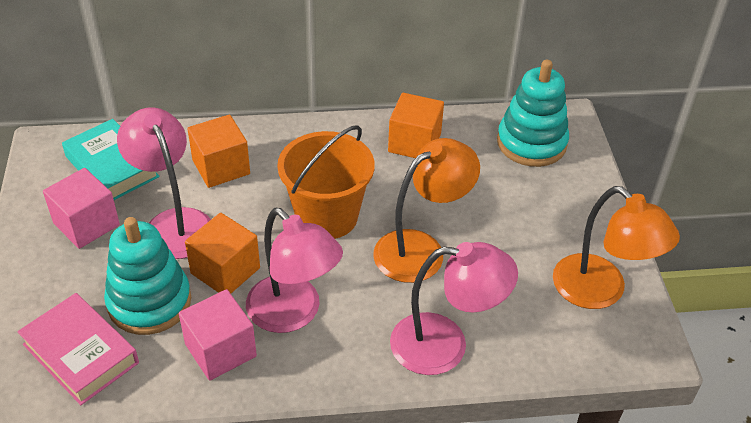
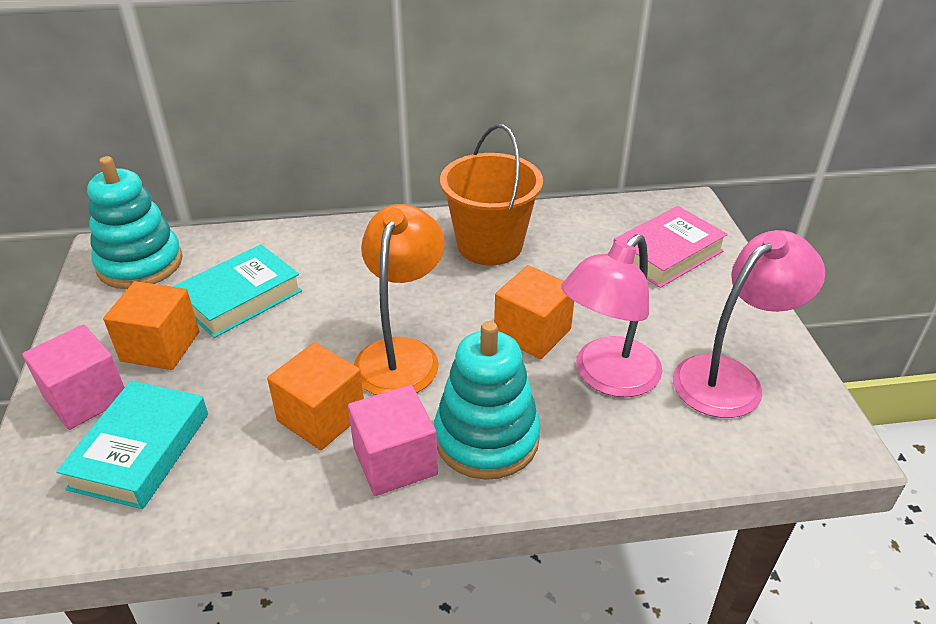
orange lamp: 2 -> 1
pink lamp: 3 -> 2
turquoise book: 1 -> 2

